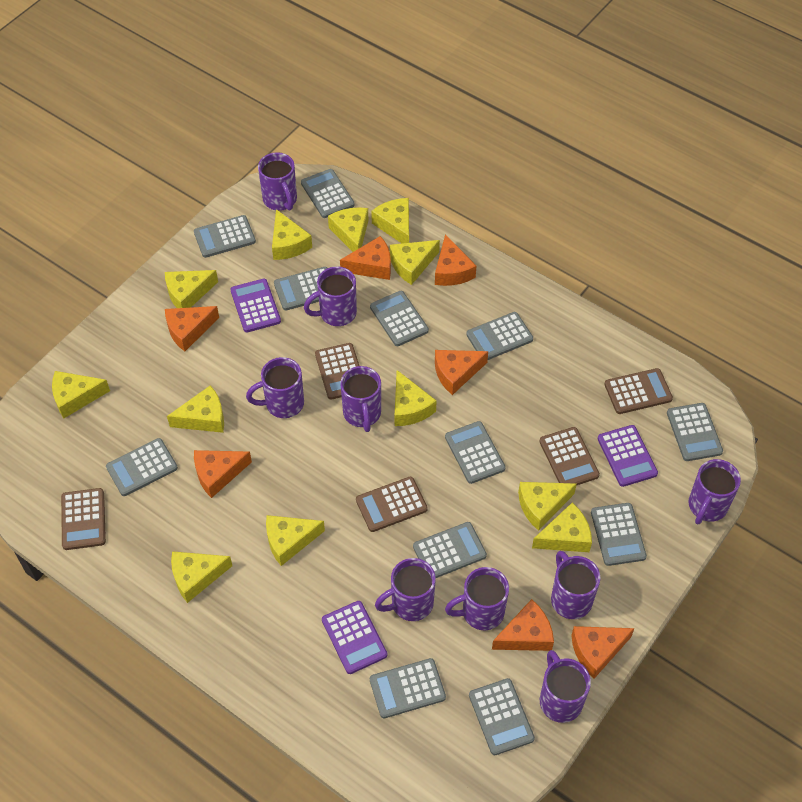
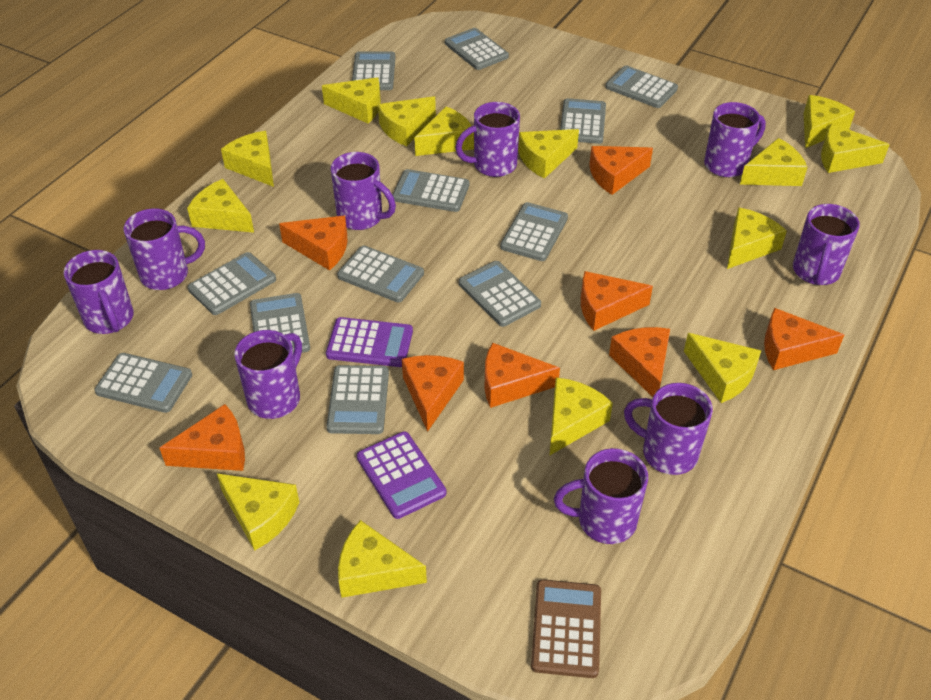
brown calculator: 5 -> 1
orange cheese: 7 -> 8
purple calculator: 3 -> 2
yellow cheese: 12 -> 14

